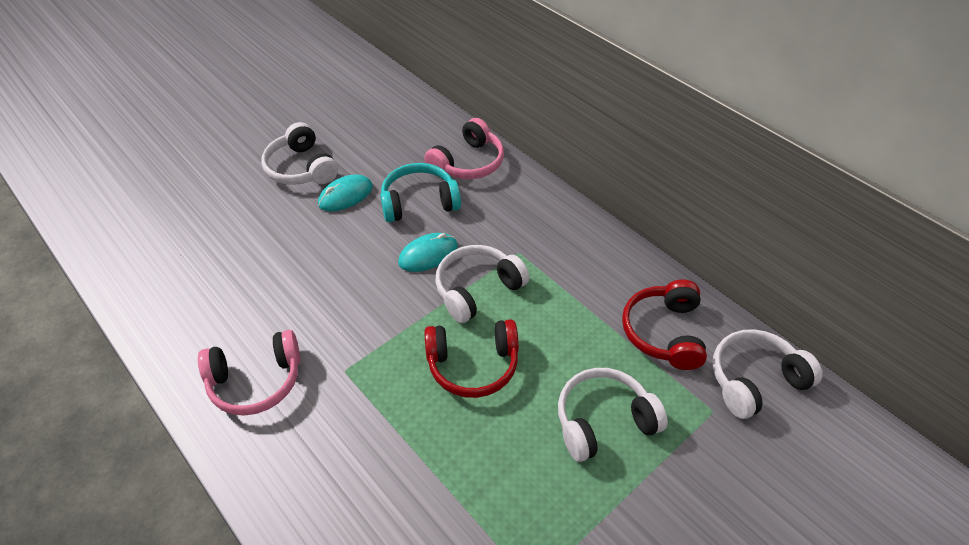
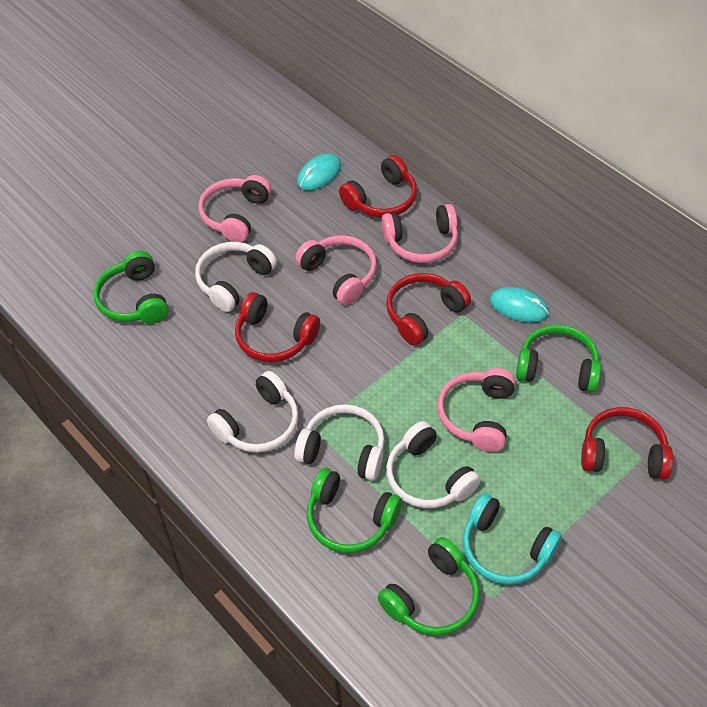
green headphones: 0 -> 4
pink headphones: 2 -> 4
red headphones: 2 -> 4

